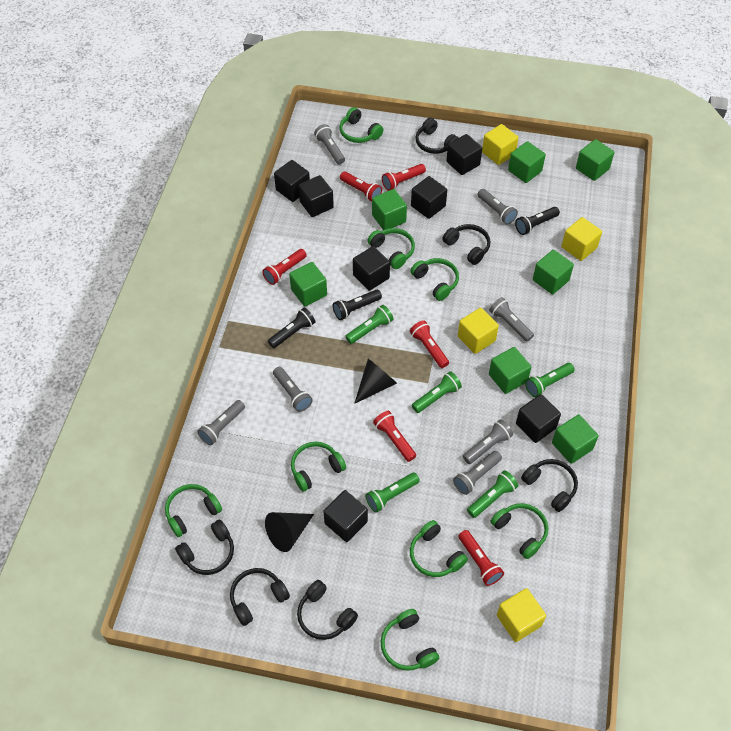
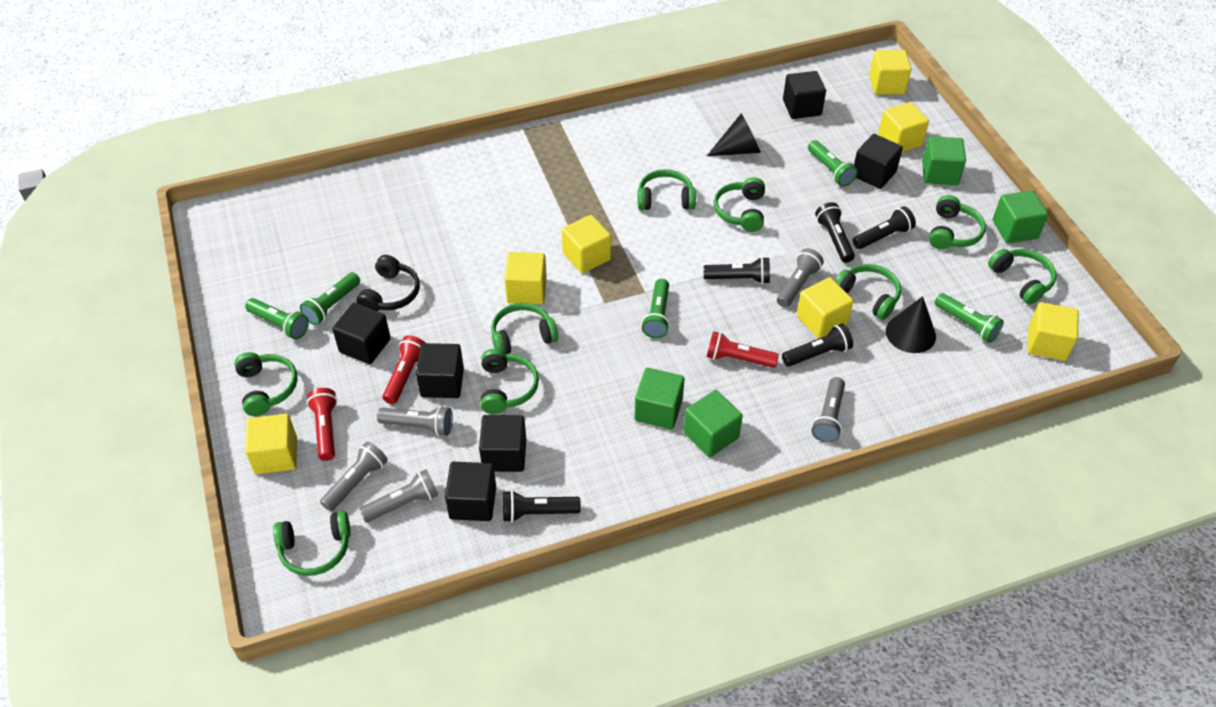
black cube: 7 -> 6
black flashlight: 3 -> 5
black headphones: 6 -> 1
green cube: 7 -> 4
green headphones: 8 -> 9
grey flashlight: 7 -> 5
red flashlight: 6 -> 3
yellow cube: 4 -> 7

